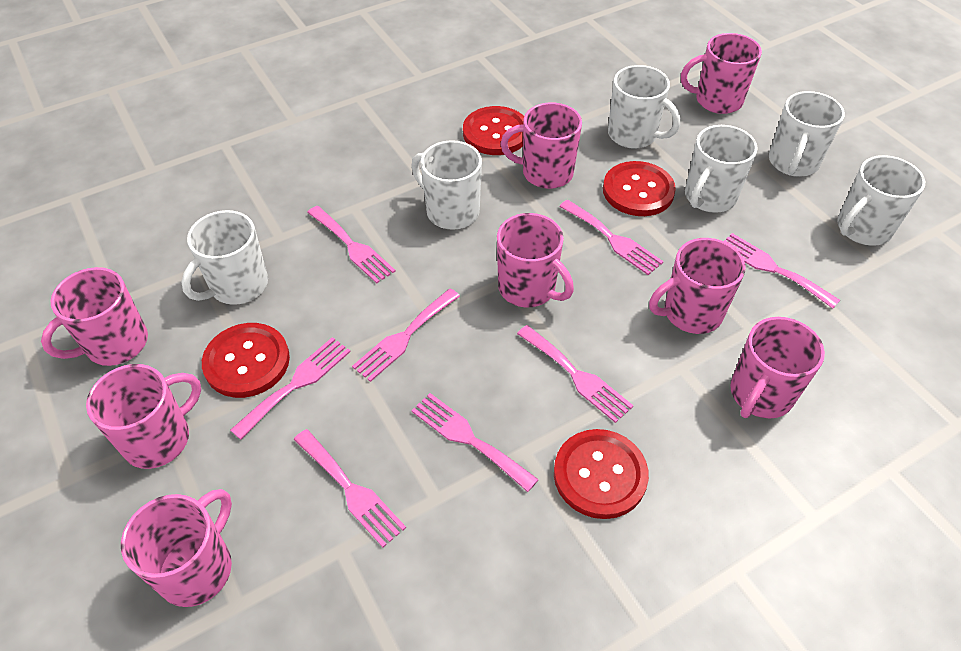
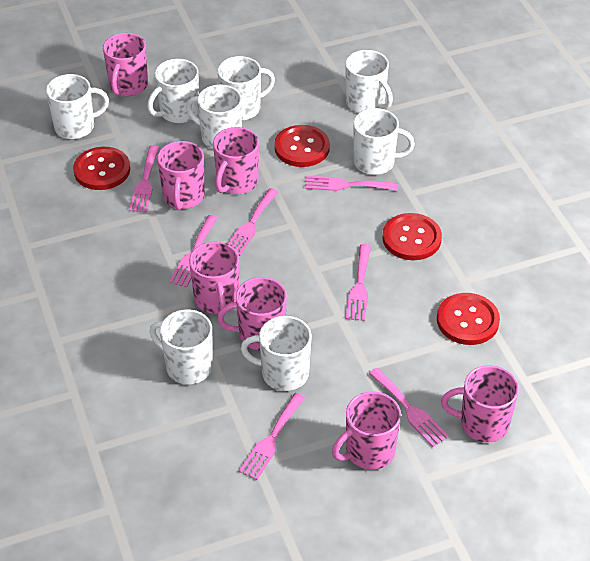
pink fork: 8 -> 7
pink mug: 8 -> 7
white mug: 6 -> 8

